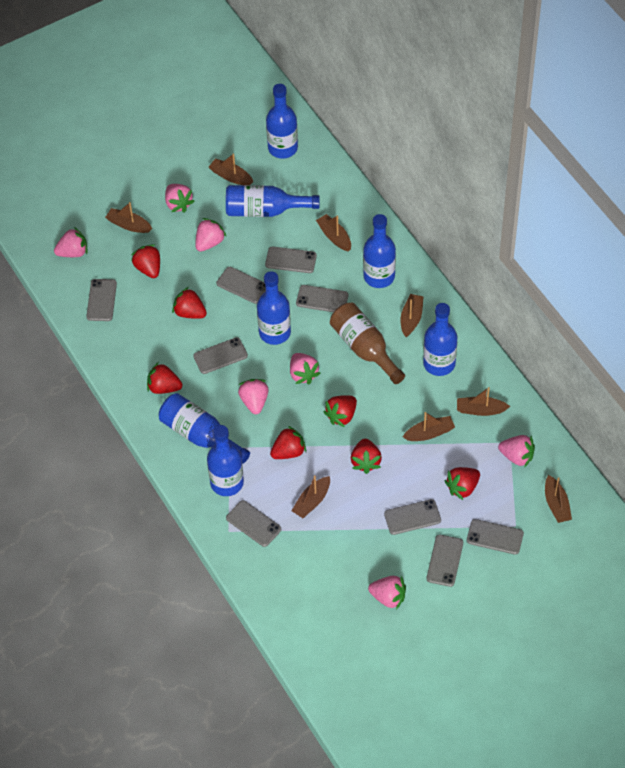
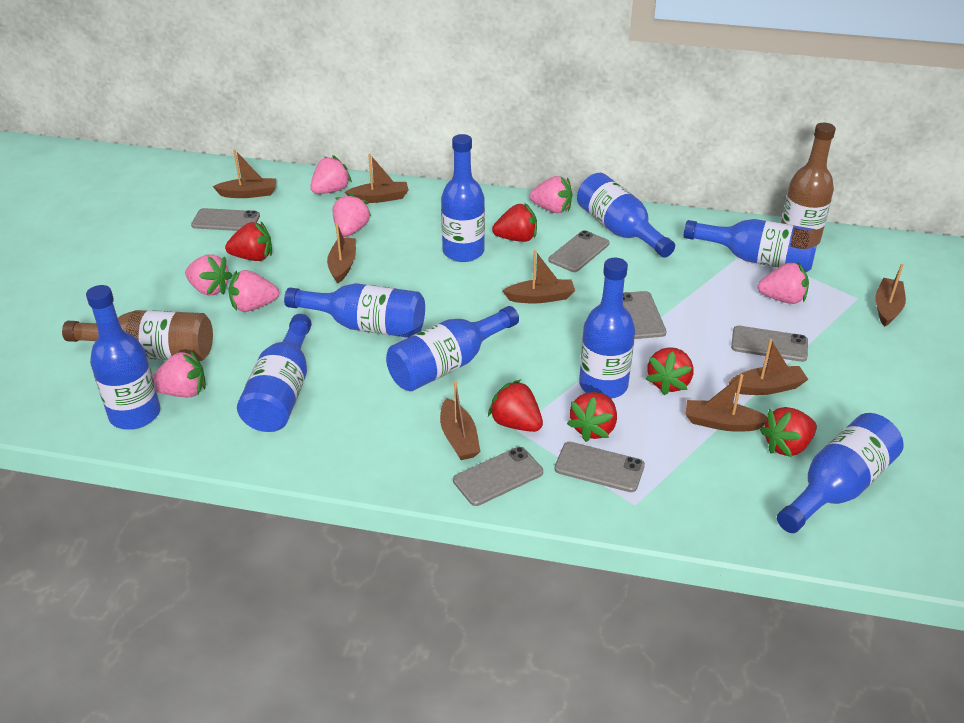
blue bottle: 7 -> 9
brown bottle: 1 -> 2
grey phone: 9 -> 6
red strawberry: 7 -> 6

